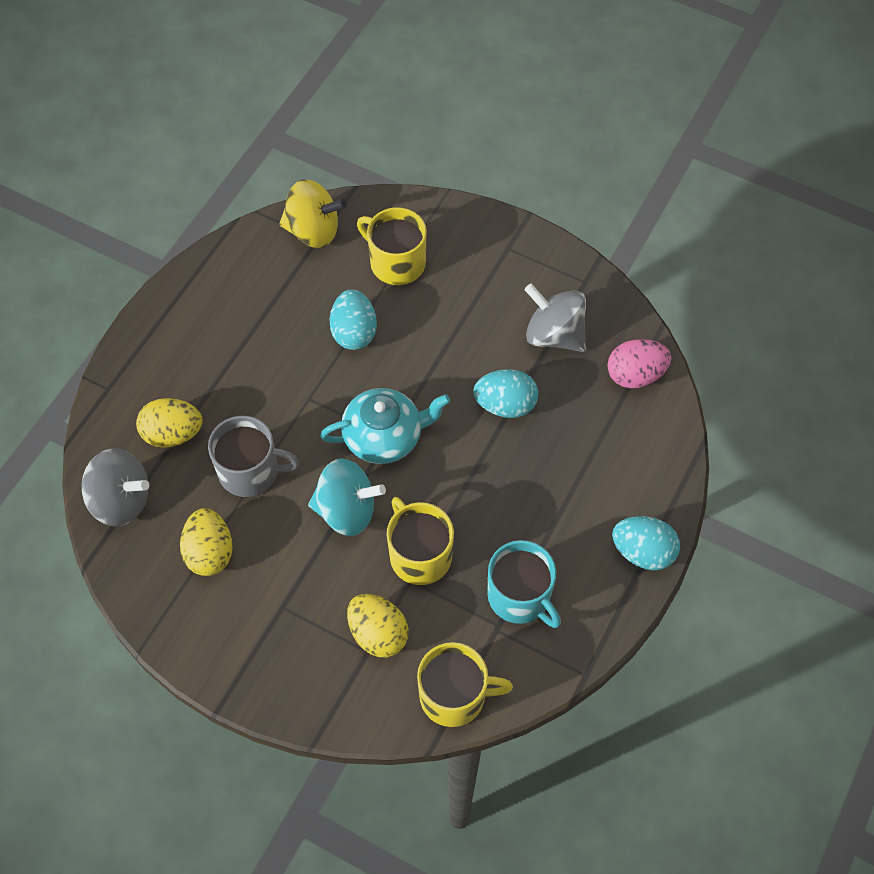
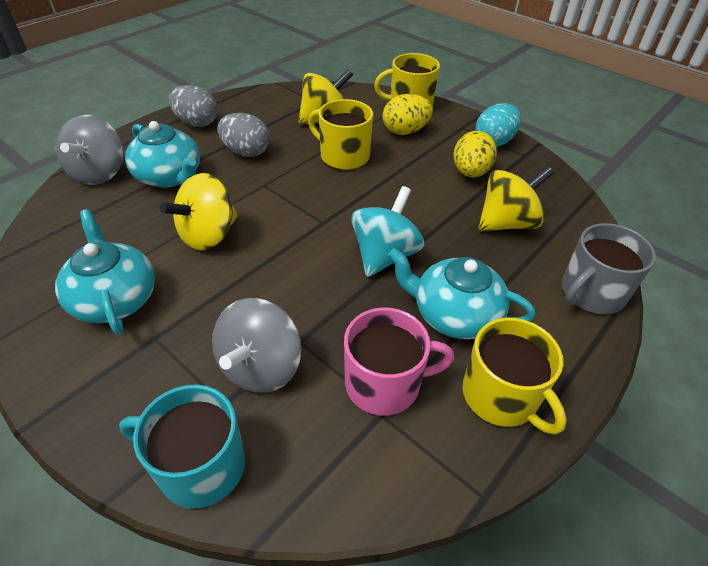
grey egg: 0 -> 2
pink egg: 1 -> 0
pink mug: 0 -> 1
turquoise egg: 3 -> 1
turquoise teapot: 1 -> 3
yellow egg: 3 -> 2
yellow spinning top: 1 -> 3

